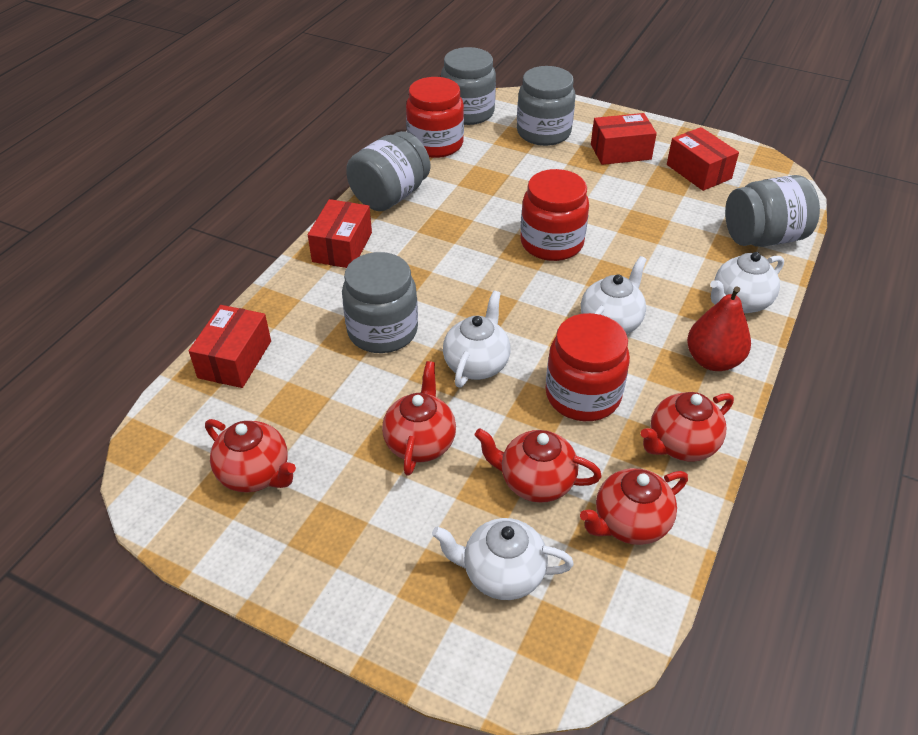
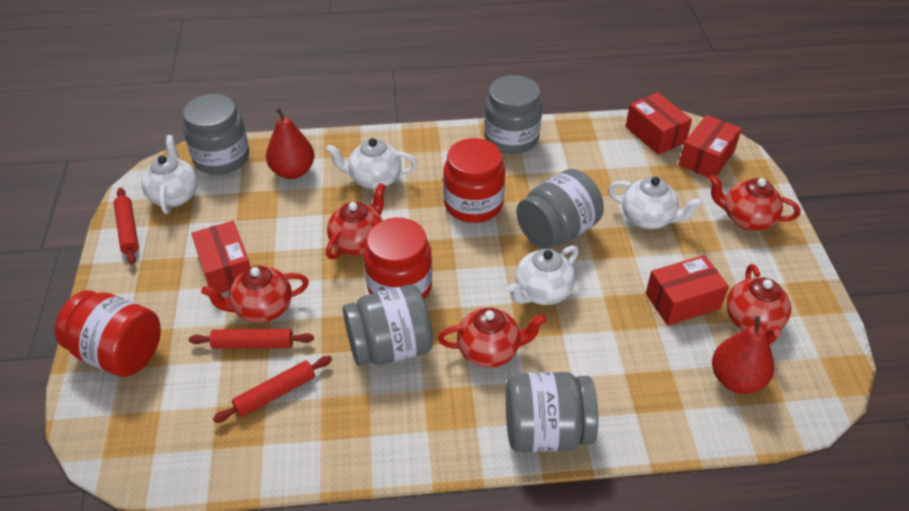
red pear: 1 -> 2
red rolling pin: 0 -> 3

